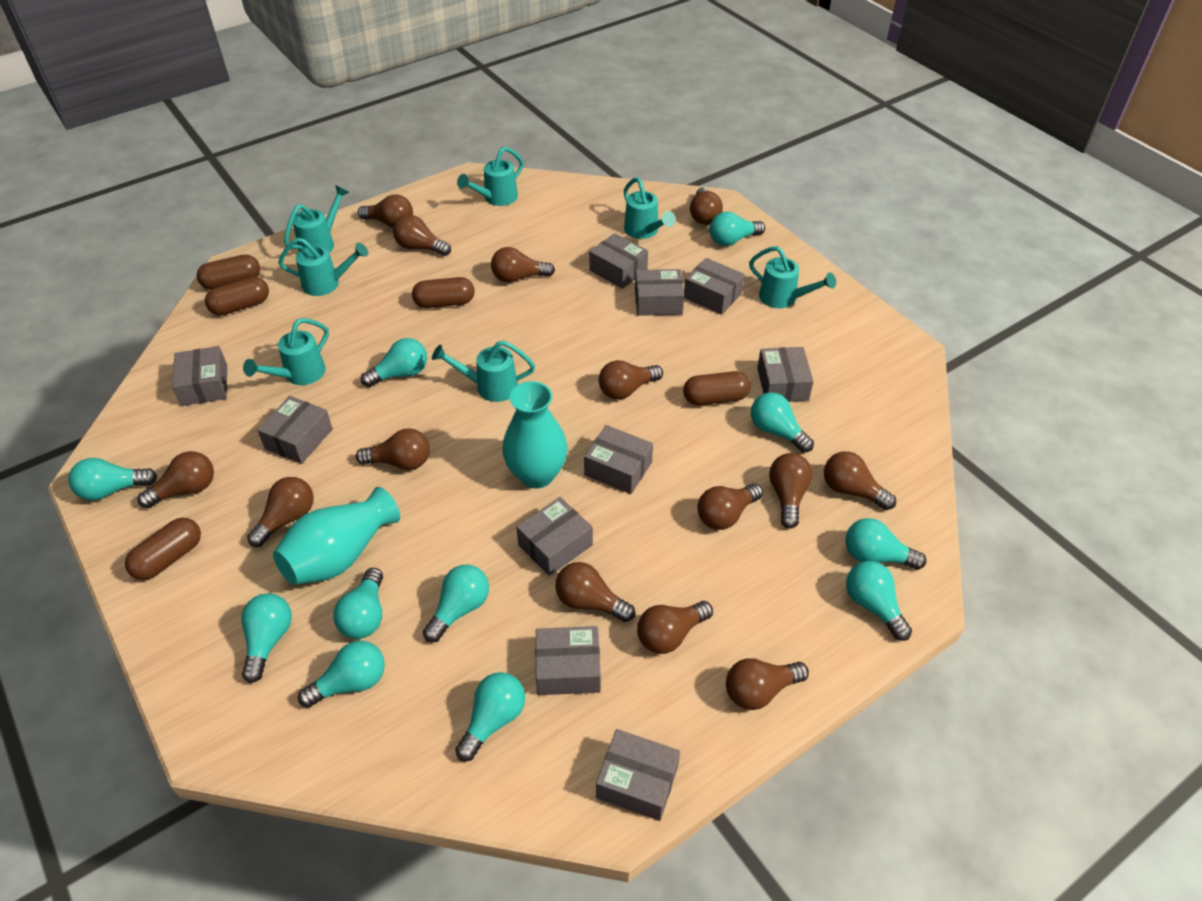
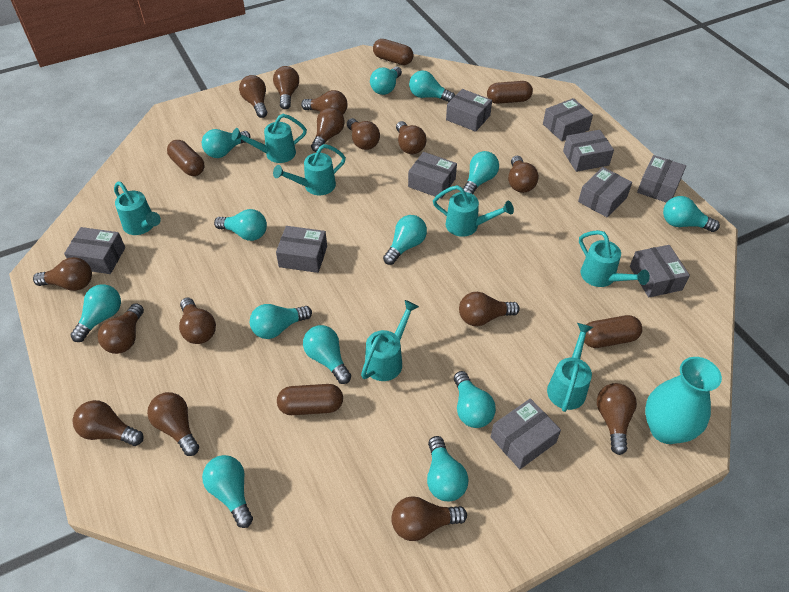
brown light bulb: 14 -> 15
turquoise light bulb: 11 -> 13
turquoise vase: 2 -> 1

